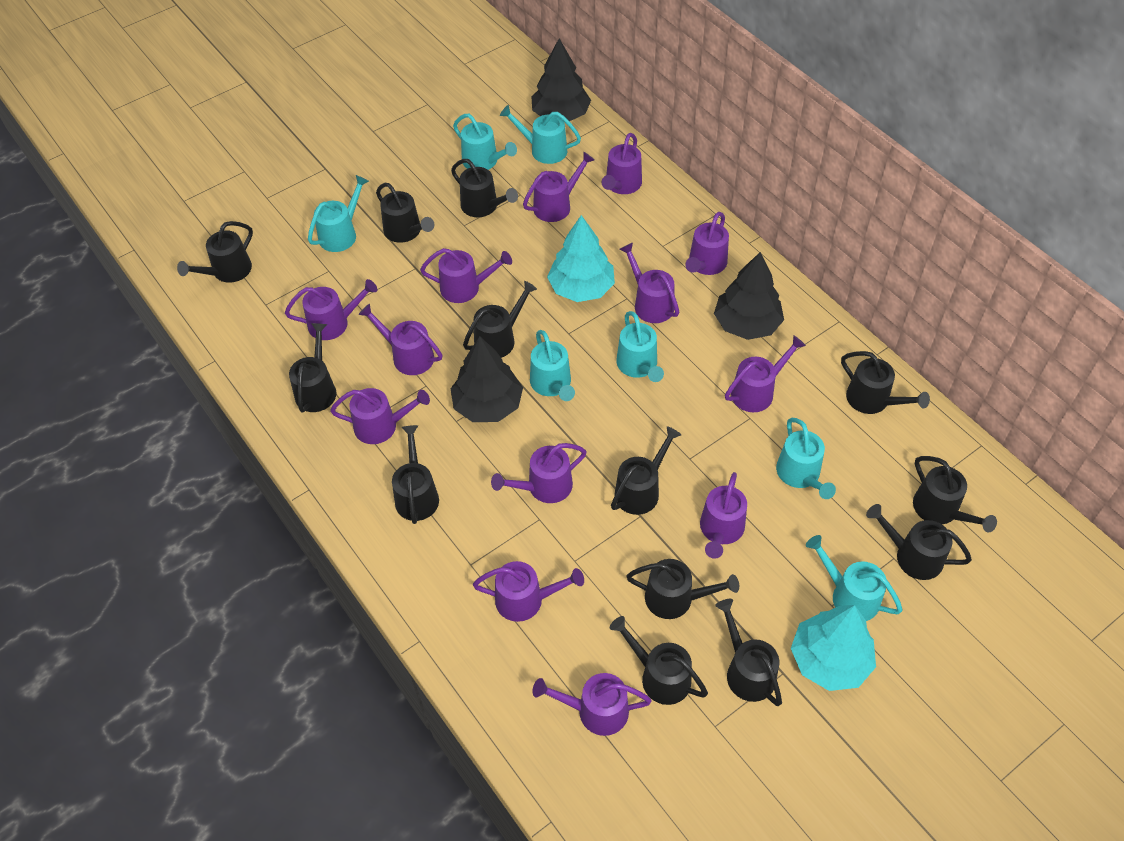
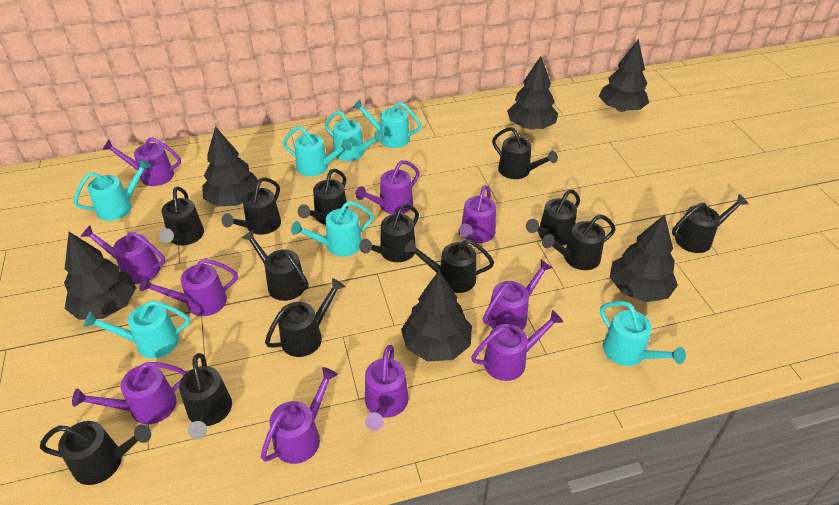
black tree: 3 -> 6
purple watering can: 13 -> 10
turquoise tree: 2 -> 0

